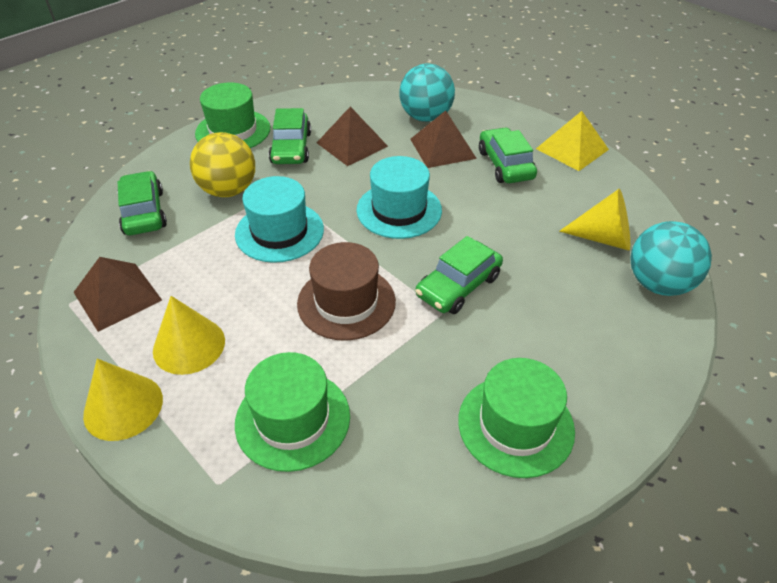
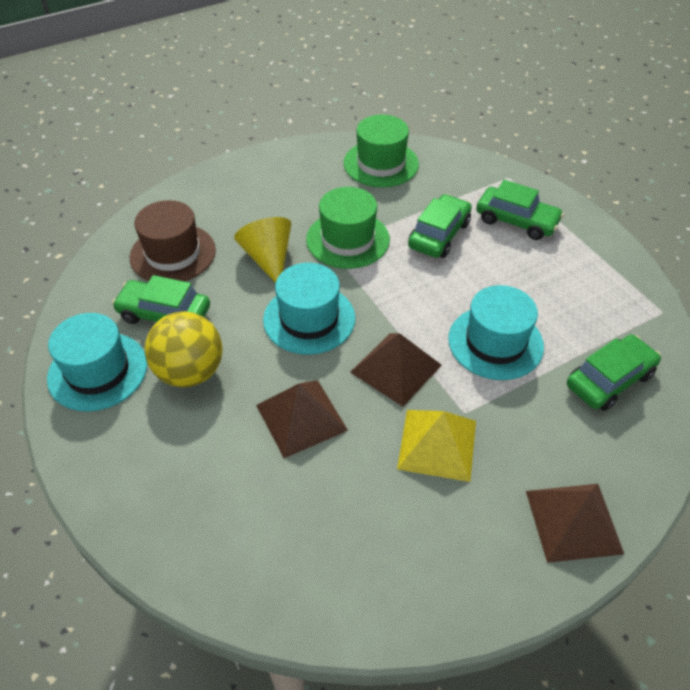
green hat: 3 -> 2
turquoise ball: 2 -> 0
turquoise hat: 2 -> 3
yellow cone: 3 -> 1

